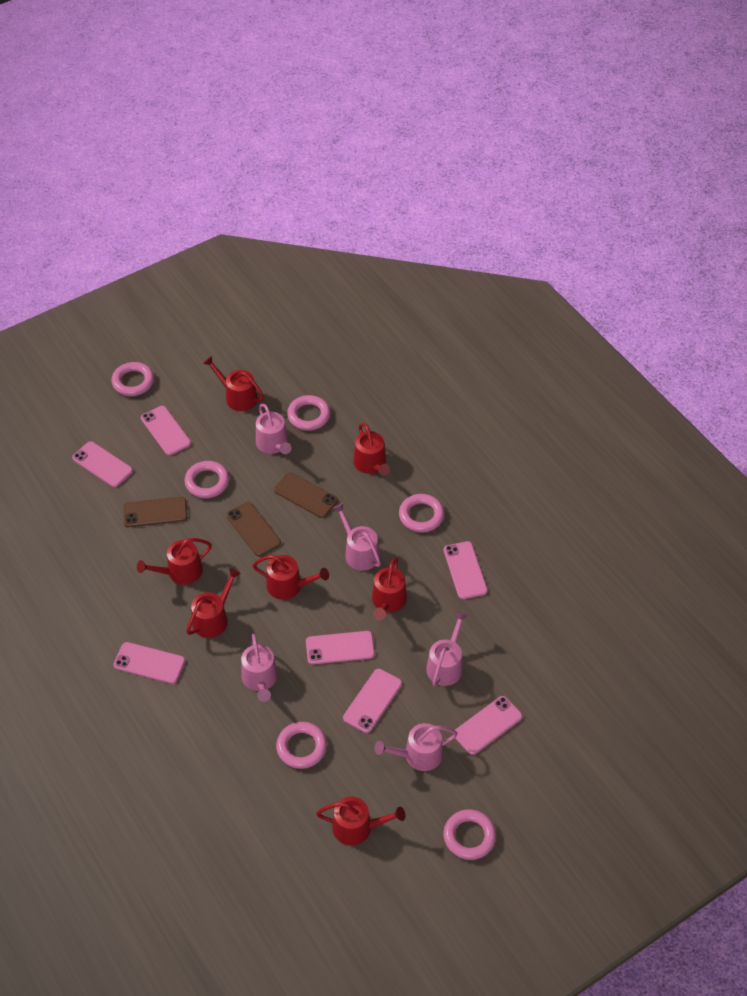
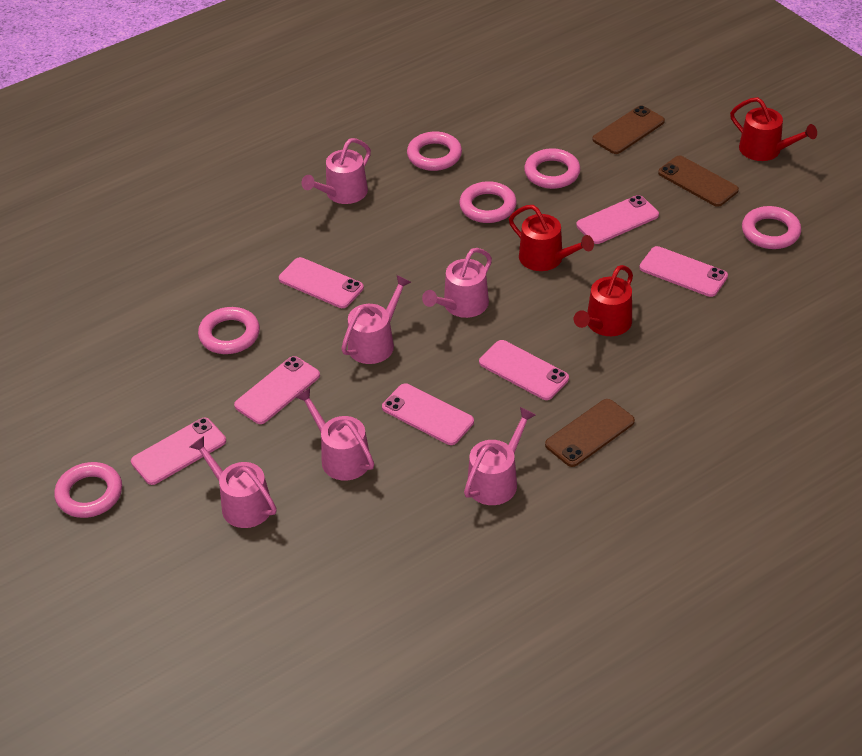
pink watering can: 5 -> 6
red watering can: 7 -> 3

